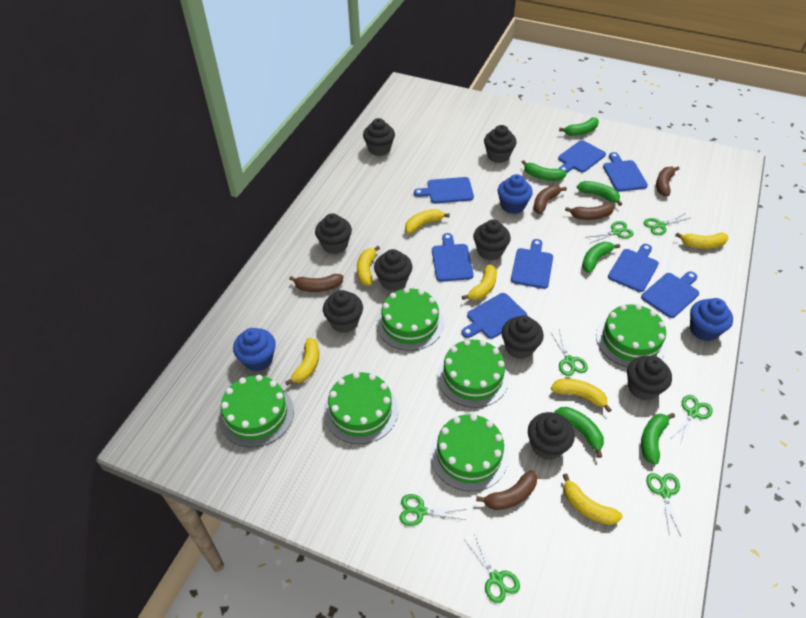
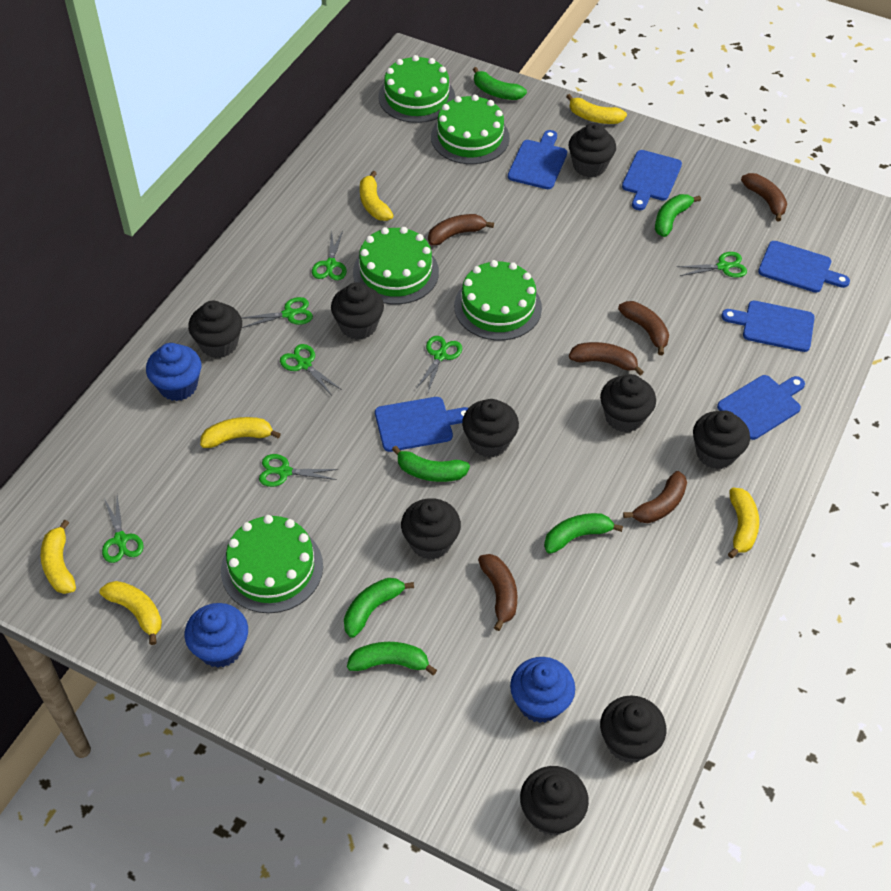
blue cutting board: 8 -> 6
brown banana: 5 -> 6
green cake: 6 -> 5
yellow banana: 7 -> 6

